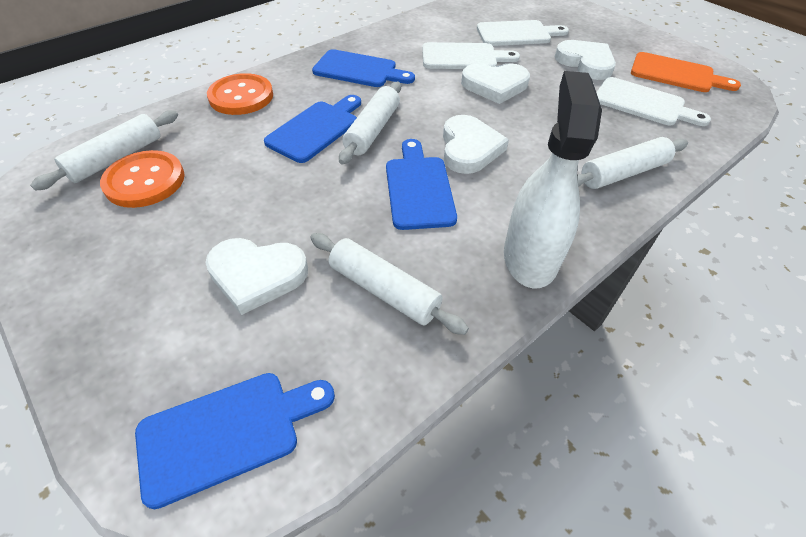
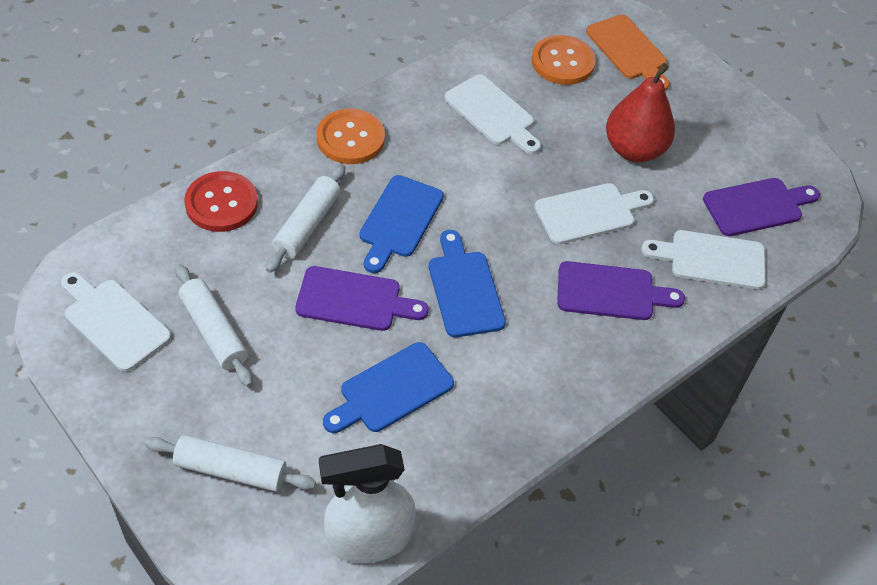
blue cutting board: 4 -> 3
purple cutting board: 0 -> 3
red button: 0 -> 1
red pear: 0 -> 1
white cutting board: 3 -> 4
white heart: 4 -> 0
white rolling pin: 4 -> 3

